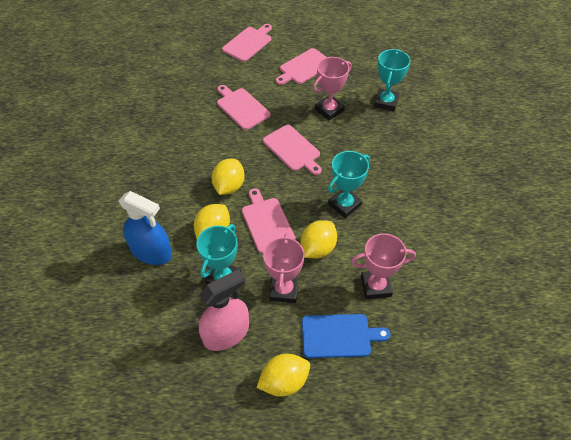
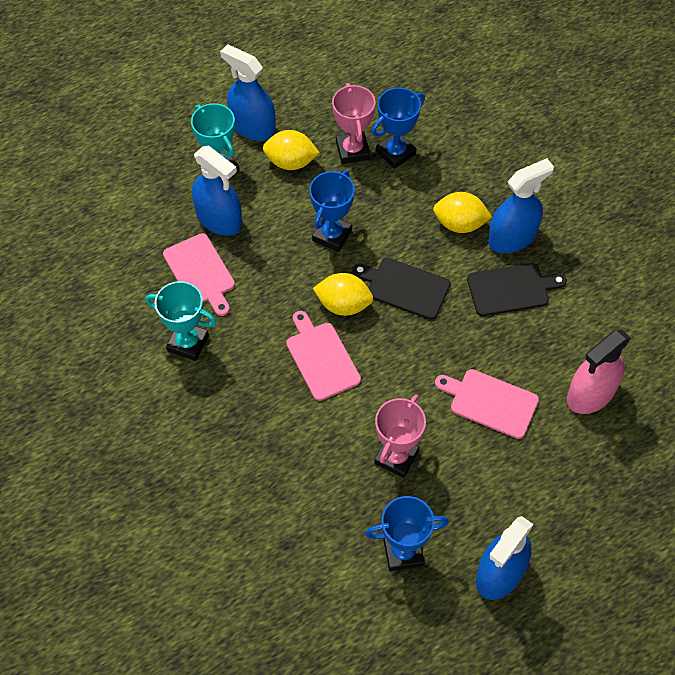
black cutting board: 0 -> 2
blue cutting board: 1 -> 0
blue spray bottle: 1 -> 4
blue trophy: 0 -> 3
pink cutting board: 5 -> 3
pink trophy: 3 -> 2
turquoise trophy: 3 -> 2
yellow lemon: 4 -> 3

